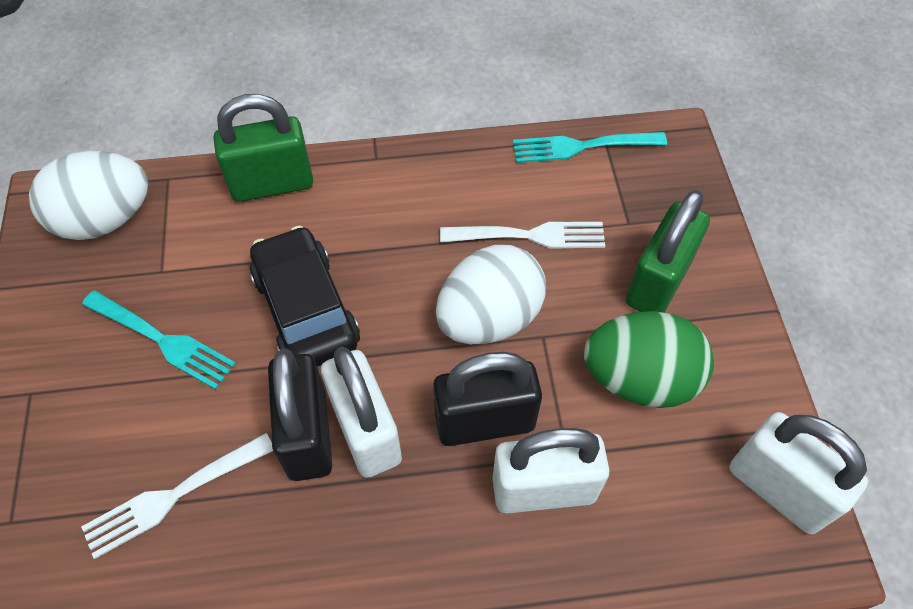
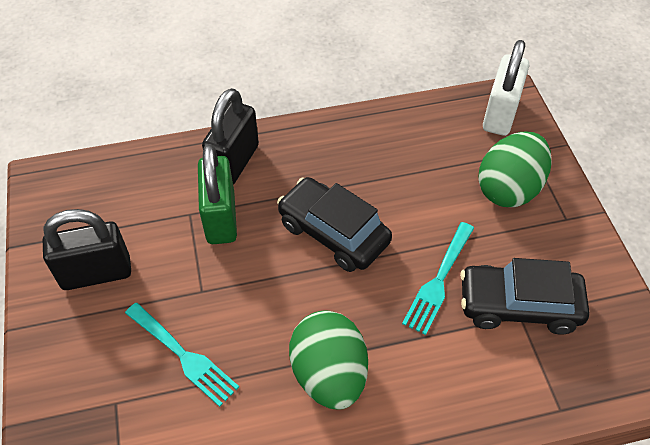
black car: 1 -> 2
green egg: 1 -> 2
green padlock: 2 -> 1
white egg: 2 -> 0
white fork: 2 -> 0
white padlock: 3 -> 1

